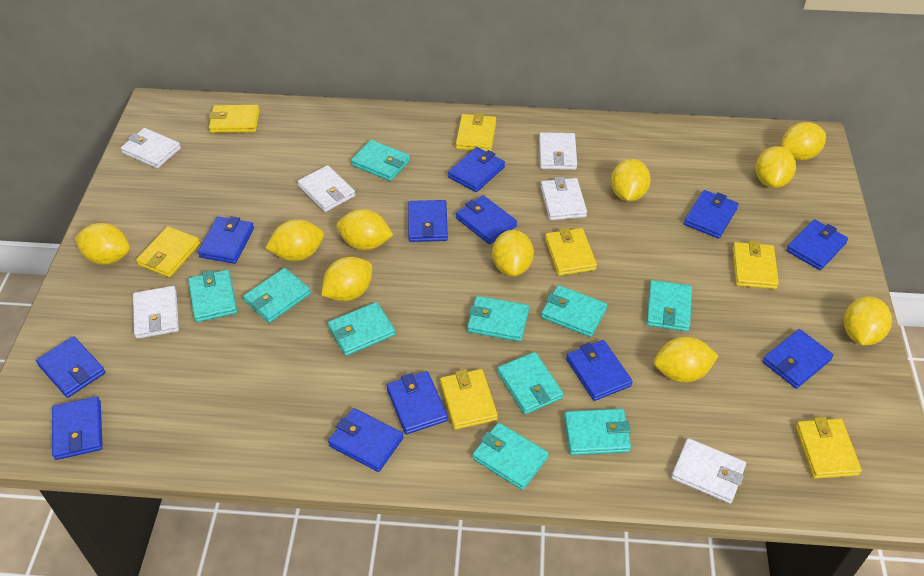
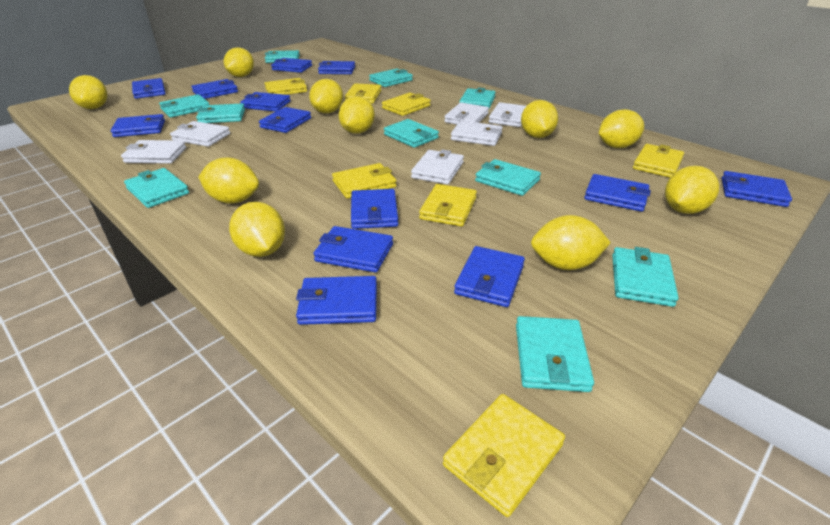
blue wallet: 12 -> 13

